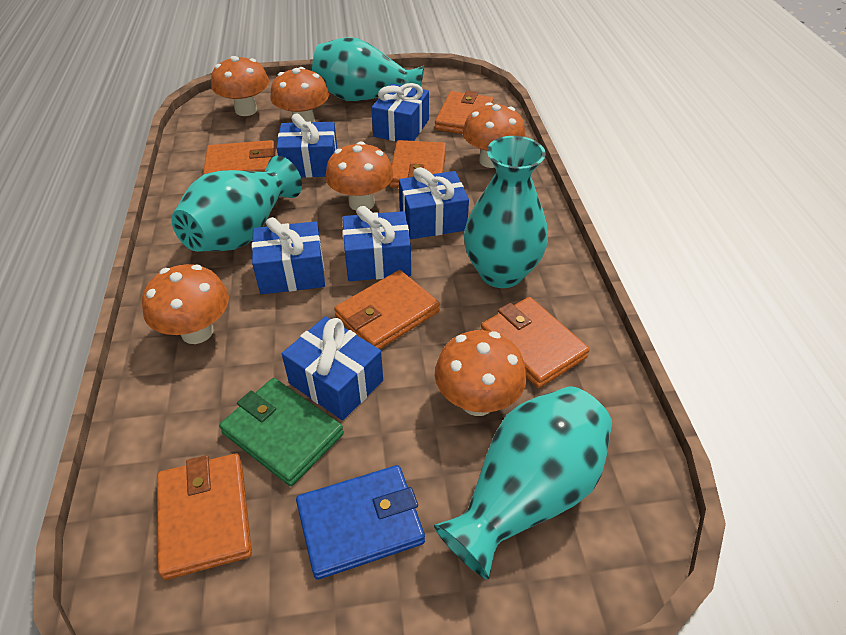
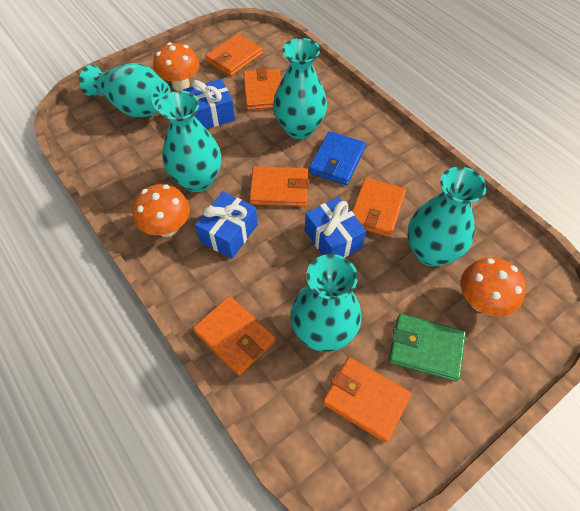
blue gift: 6 -> 3
orange mushroom: 6 -> 3
turquoise vase: 4 -> 5

